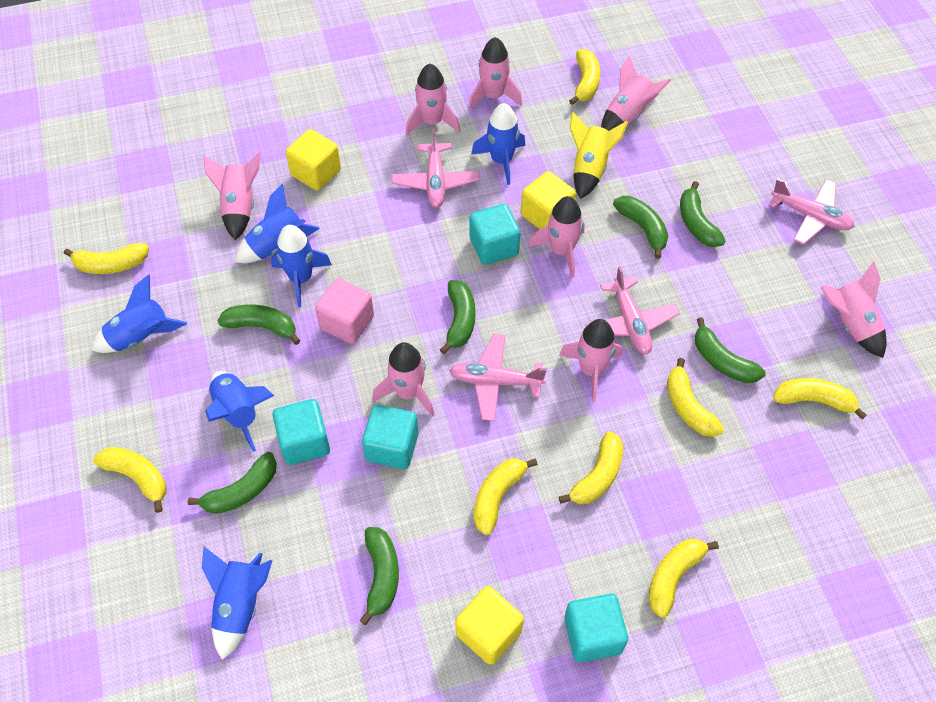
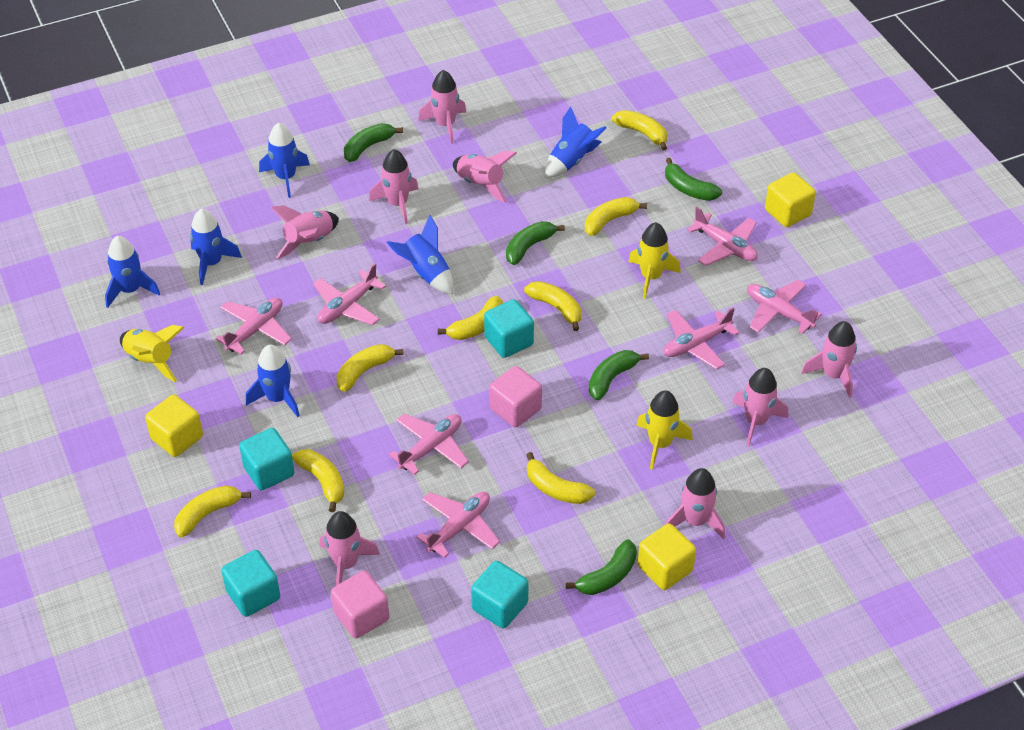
green banana: 7 -> 5
pink cube: 1 -> 2
pink plane: 4 -> 7
yellow rocket: 1 -> 3

